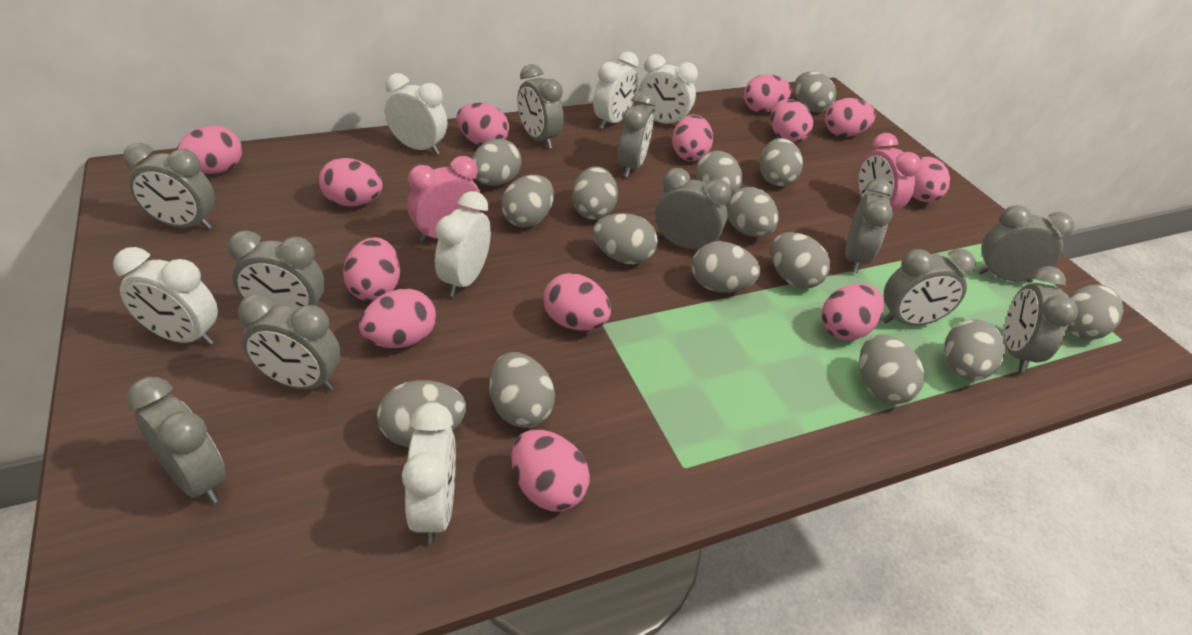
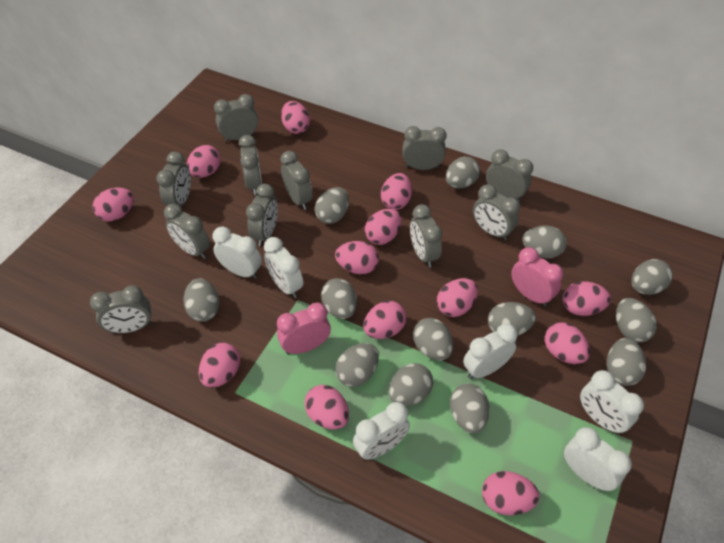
grey egg: 15 -> 13

